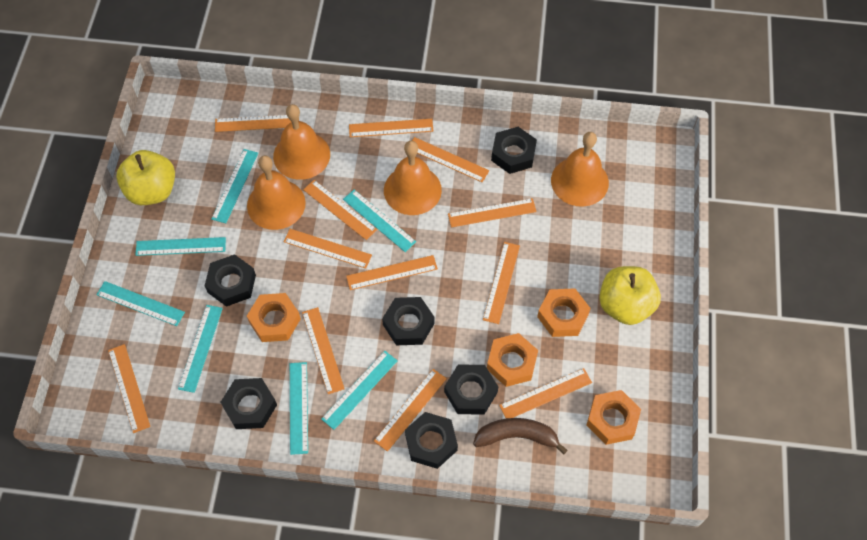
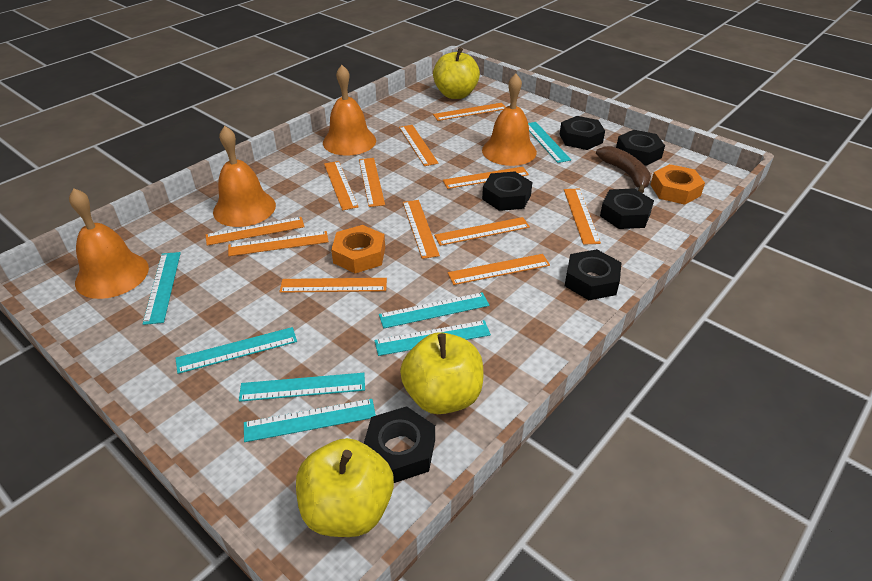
orange nut: 4 -> 2
yellow apple: 2 -> 3

